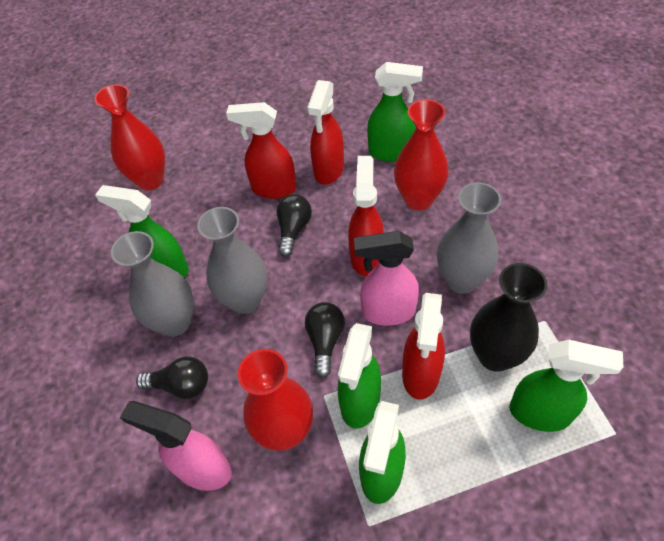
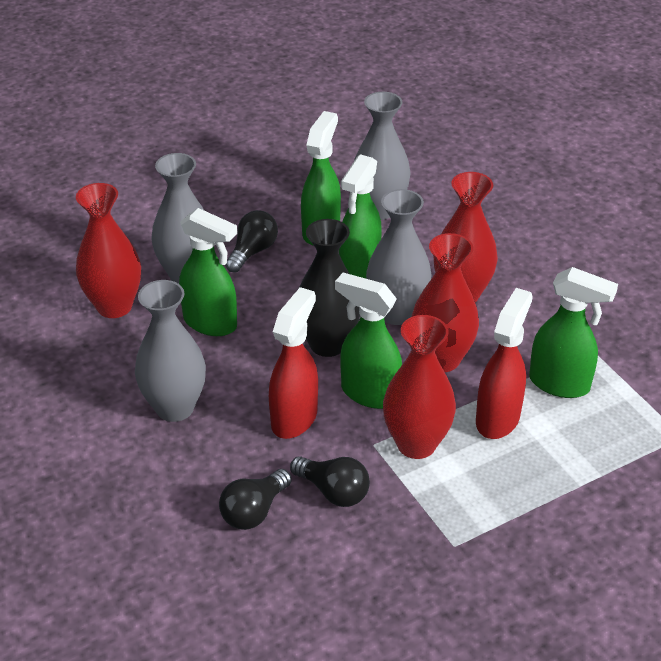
grey vase: 3 -> 4
pink spray bottle: 2 -> 0
red spray bottle: 4 -> 2
red vase: 3 -> 4

